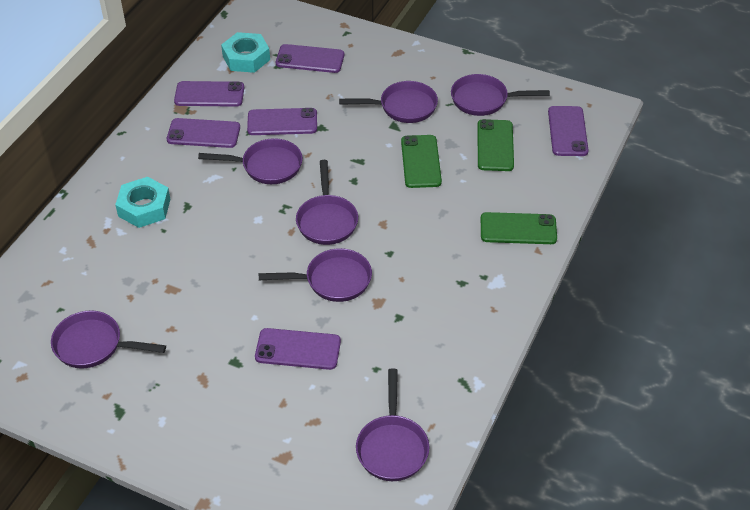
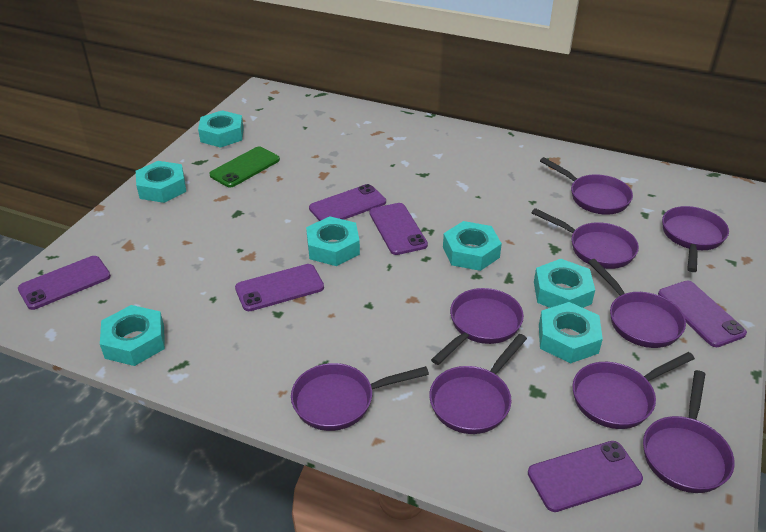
green phone: 3 -> 1
purple pan: 7 -> 9
turquoise nut: 2 -> 7

